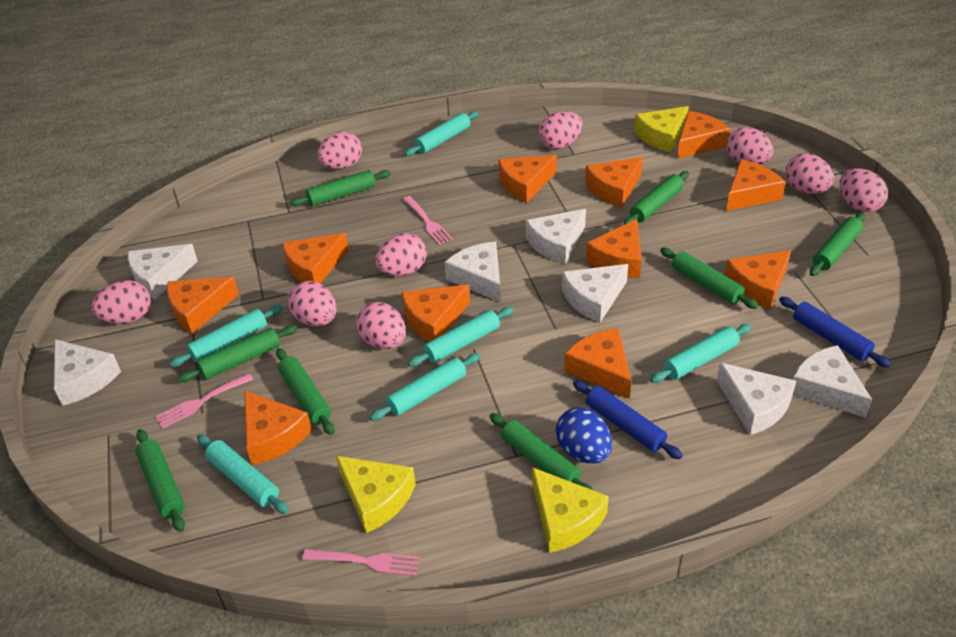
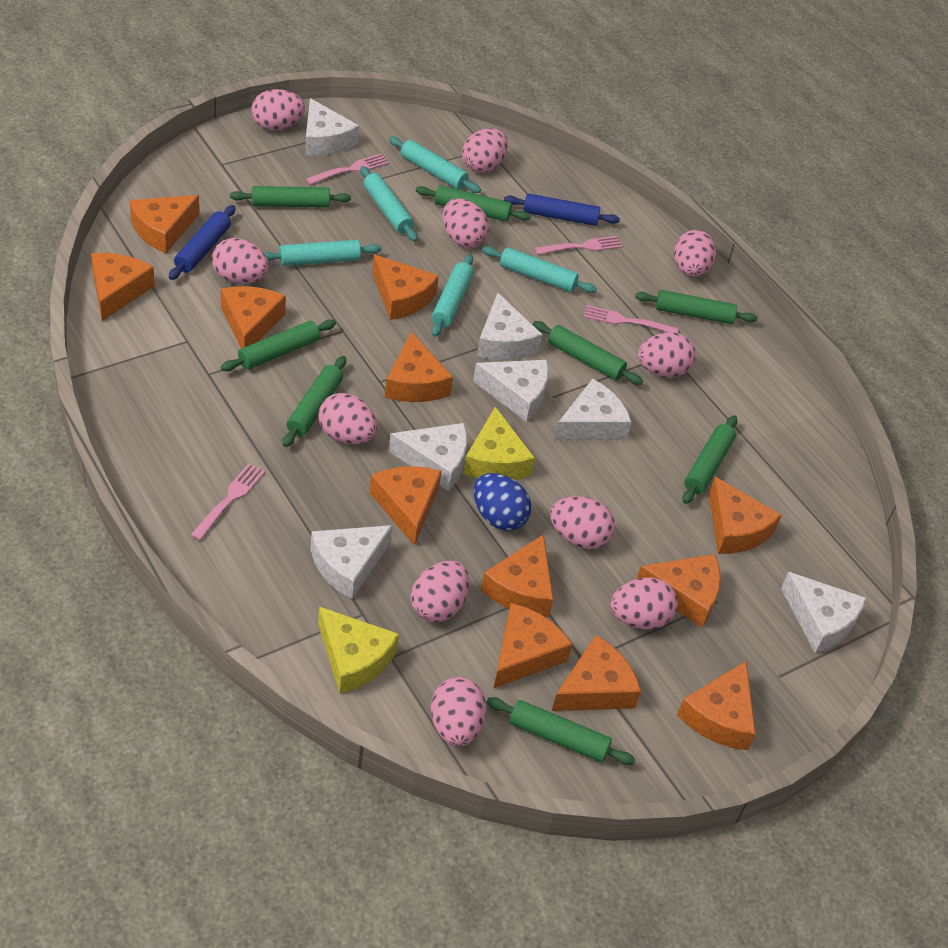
orange cheese: 11 -> 12
pink egg: 9 -> 11
pink fork: 3 -> 4
turquoise rolling pin: 6 -> 5
yellow cheese: 3 -> 2

